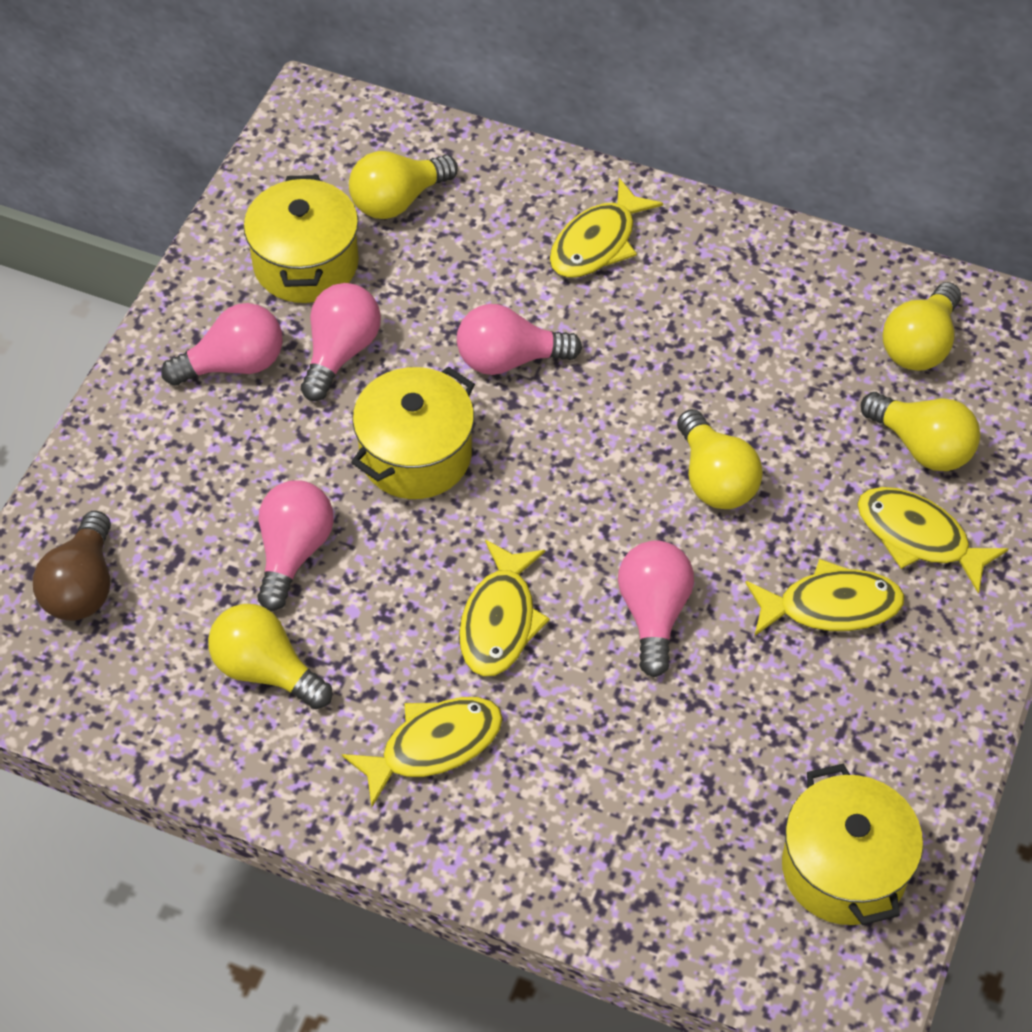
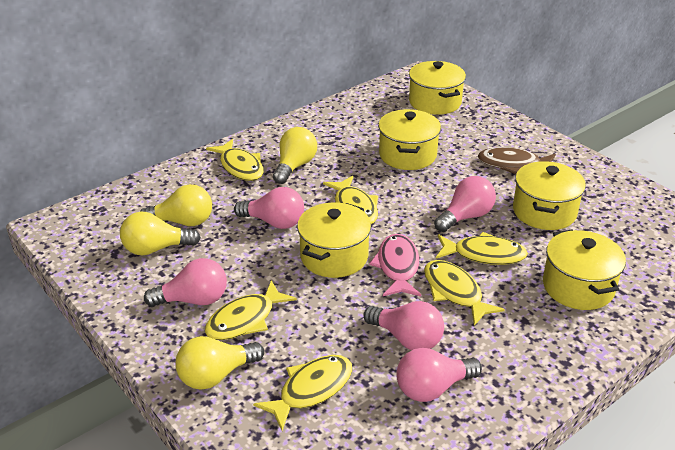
brown fish: 0 -> 1
brown light bulb: 1 -> 0
pink fish: 0 -> 1
yellow fish: 5 -> 6
yellow light bulb: 5 -> 4
yellow pot: 3 -> 5

